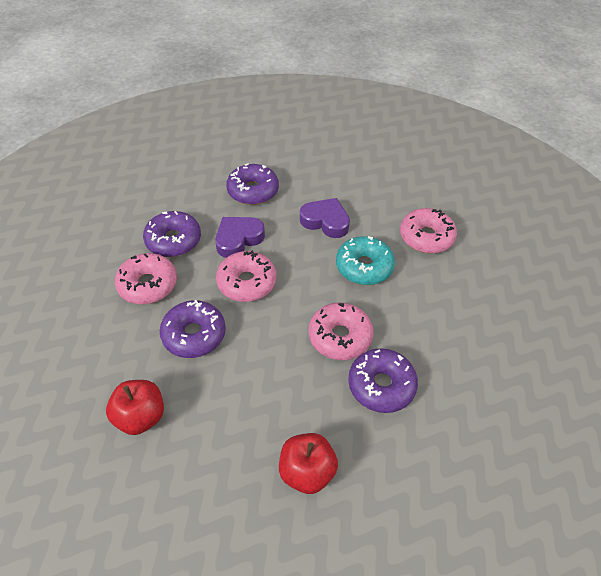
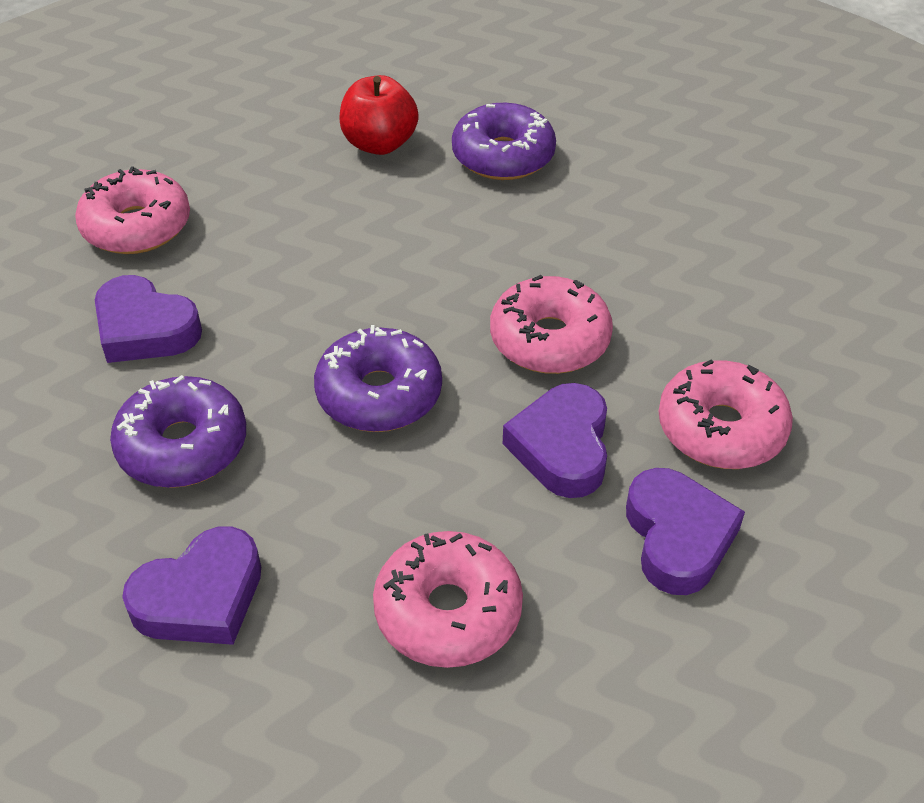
purple donut: 4 -> 3
purple heart: 2 -> 4
red apple: 2 -> 1
turquoise donut: 1 -> 0

